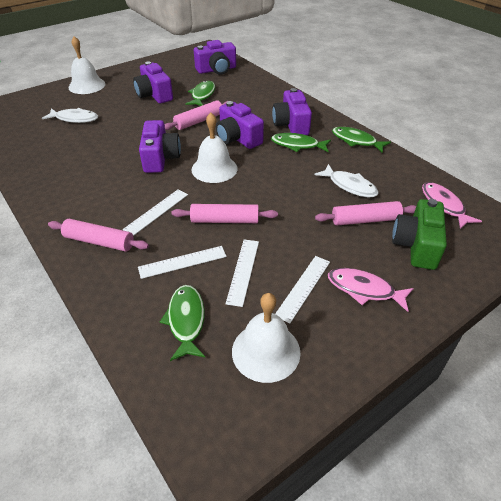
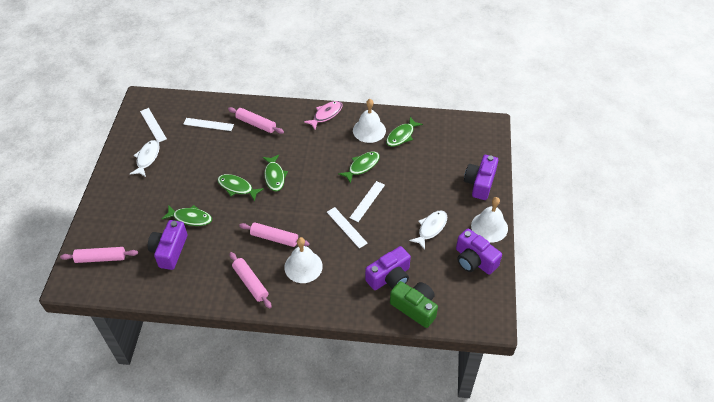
green fish: 4 -> 5
pink fish: 2 -> 1
purple camera: 5 -> 4

